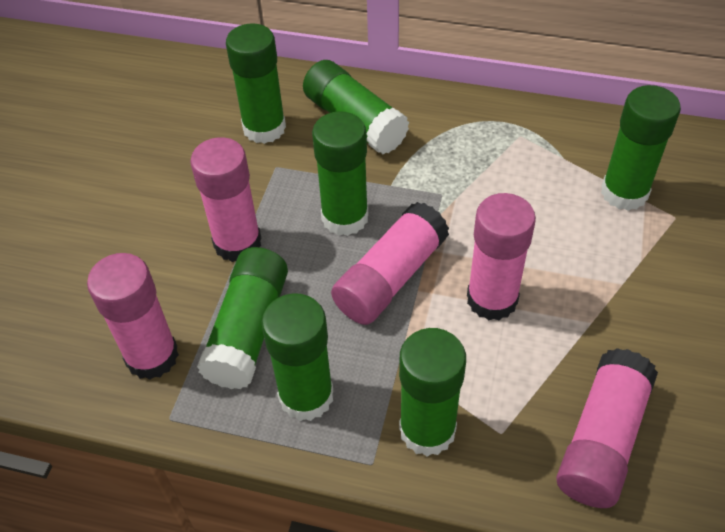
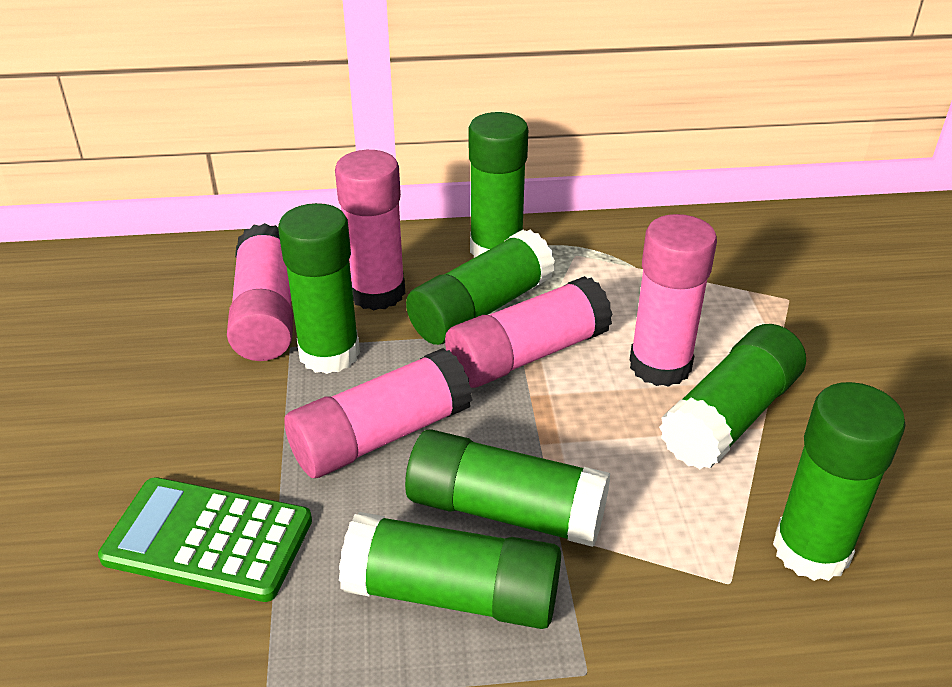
green calculator: 0 -> 1

